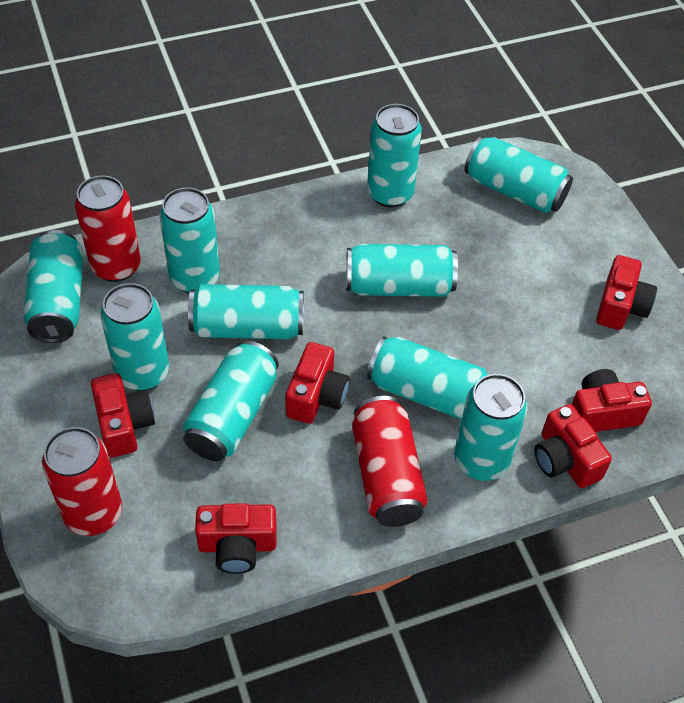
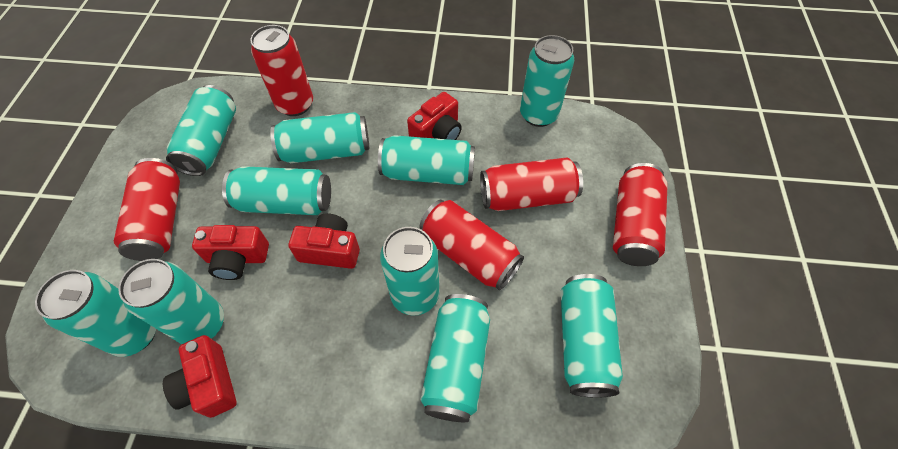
red camera: 6 -> 4
red can: 3 -> 5

